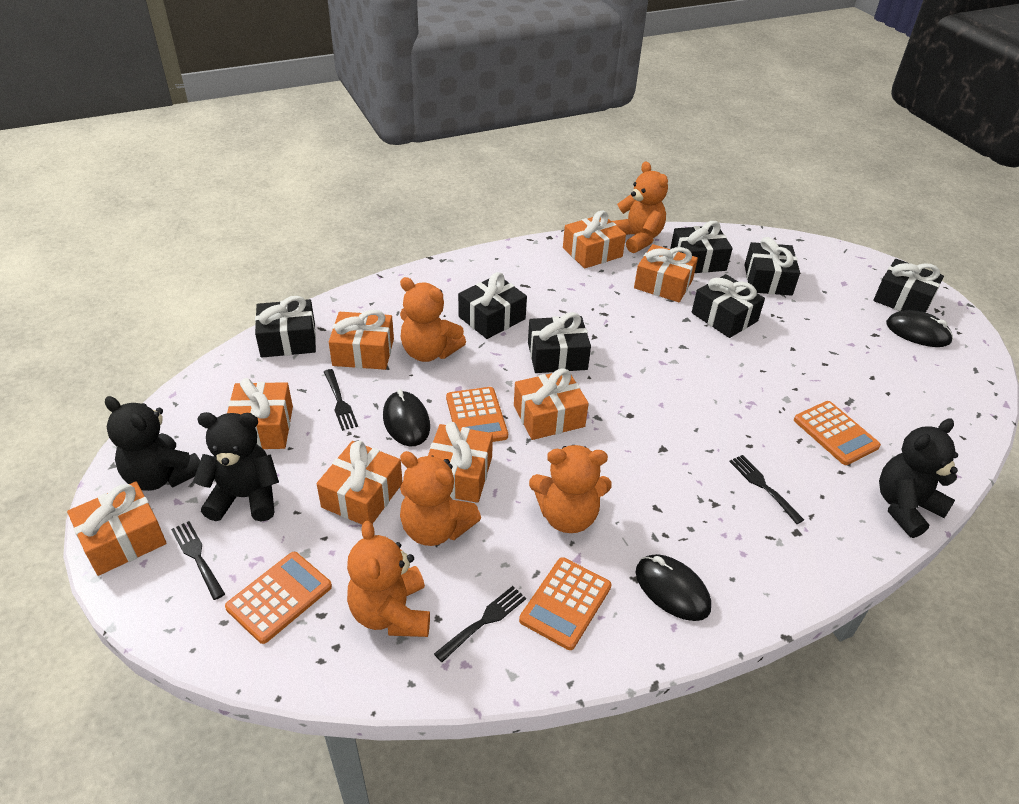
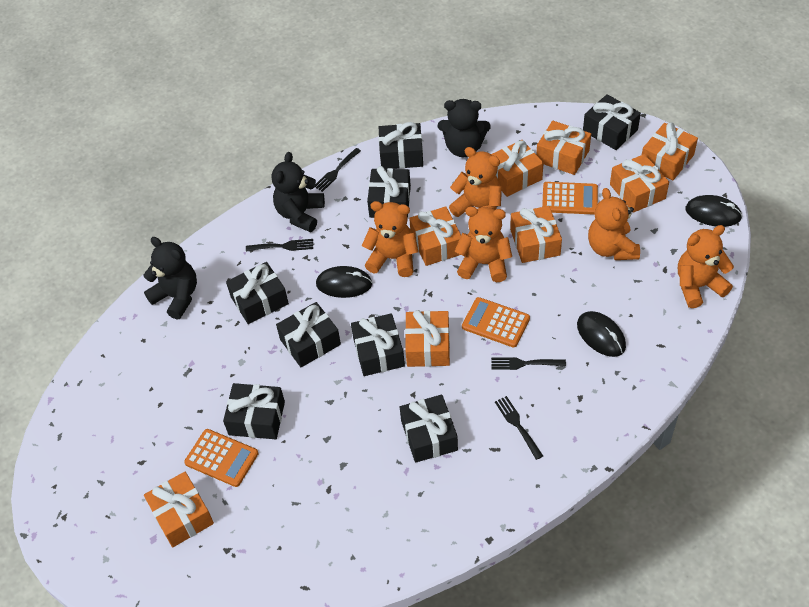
black gift: 7 -> 8
orange calculator: 4 -> 3

